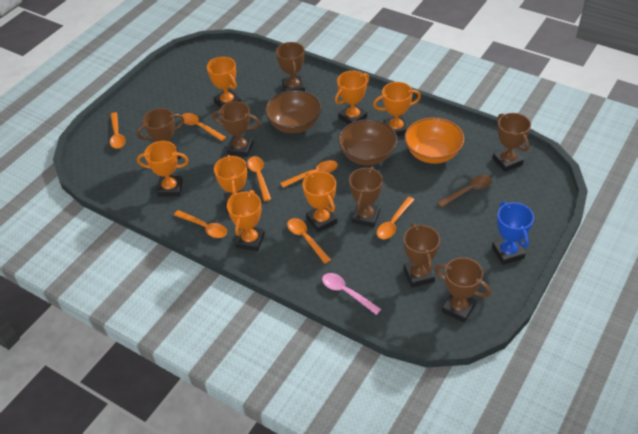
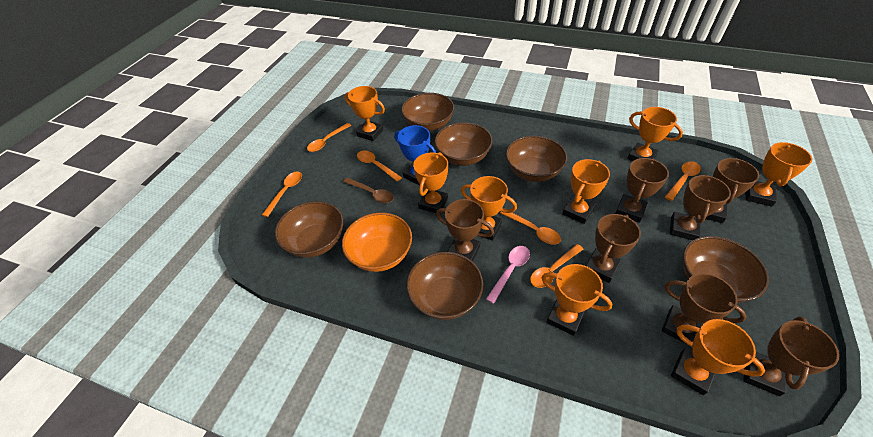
brown bowl: 2 -> 6
orange spoon: 7 -> 6
orange trophy: 7 -> 8

